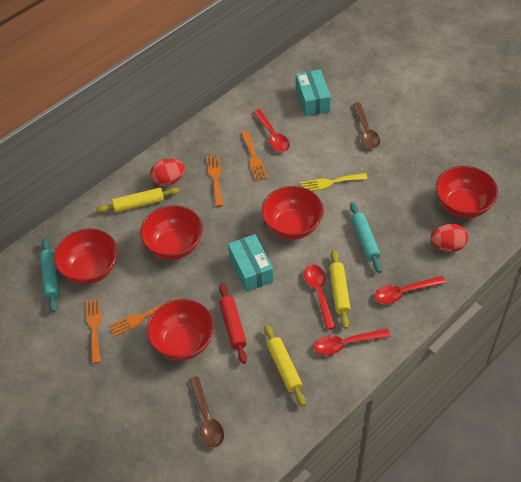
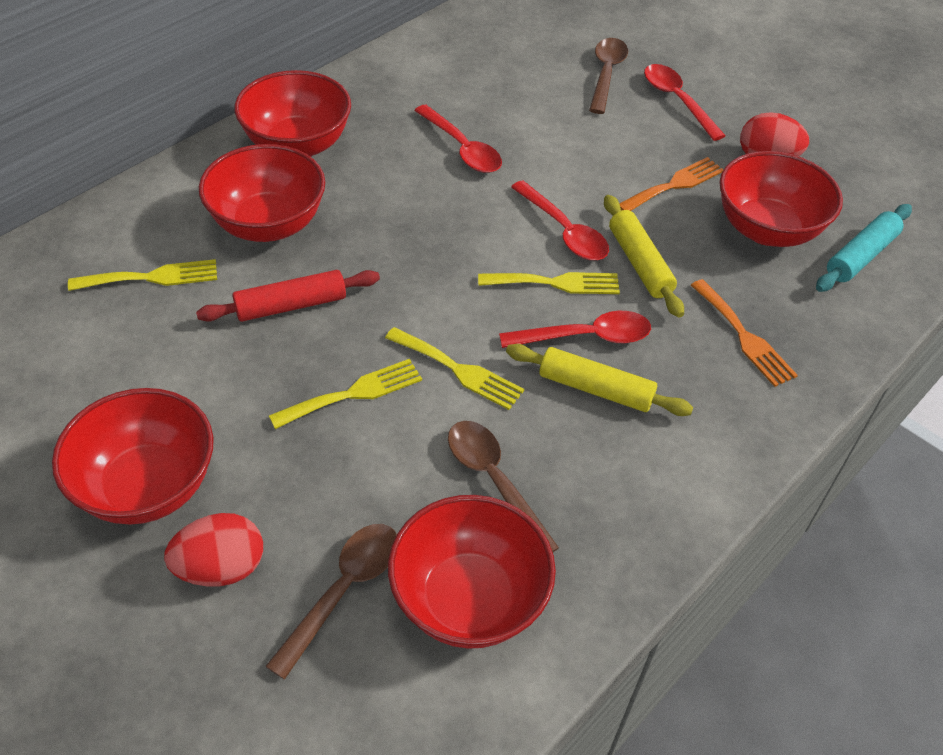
brown spoon: 2 -> 3
orange fork: 4 -> 2
turquoise box: 2 -> 0
turquoise rolling pin: 2 -> 1
yellow fork: 1 -> 4
yellow rolling pin: 3 -> 2

